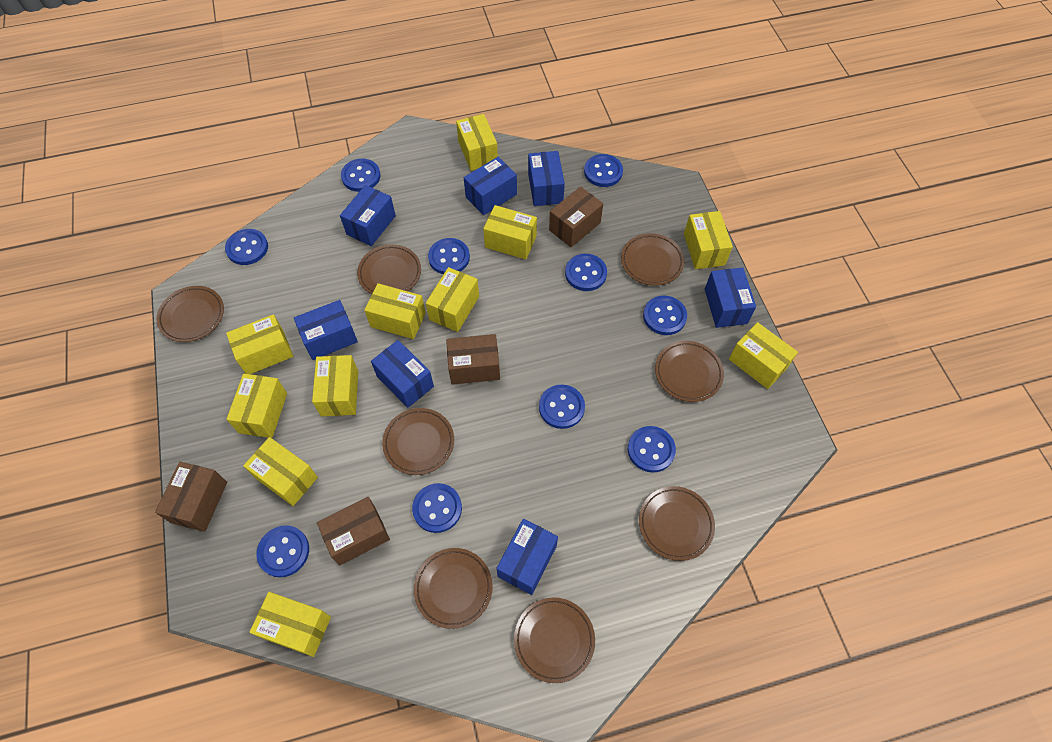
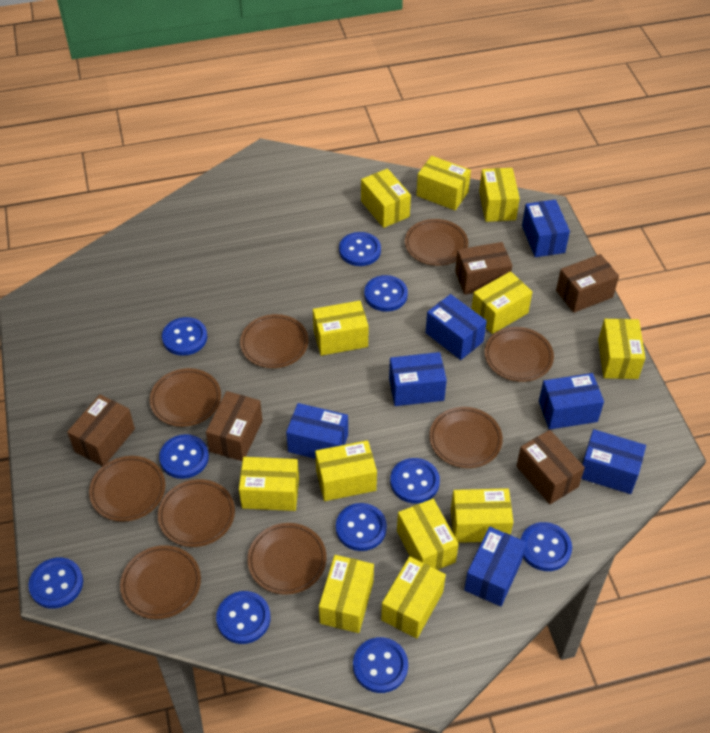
brown box: 4 -> 5
brown plate: 8 -> 9
yellow box: 11 -> 12

